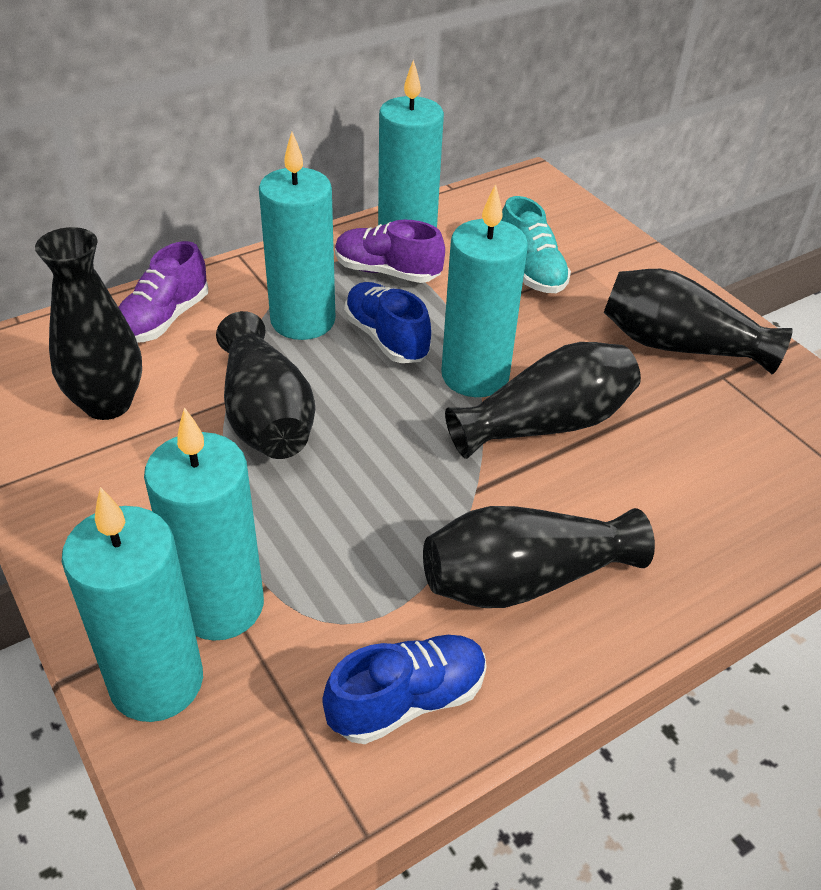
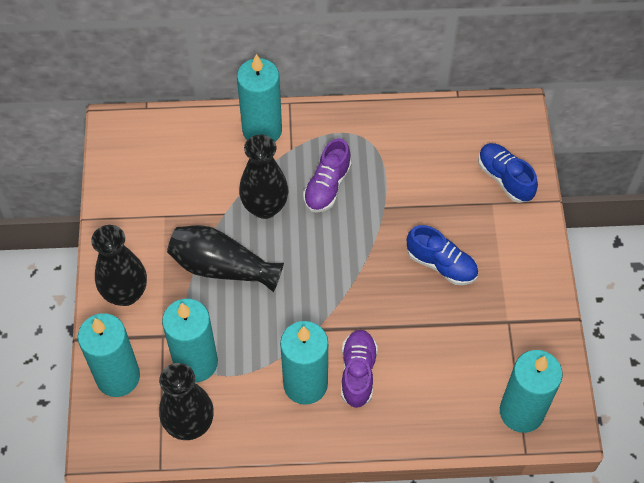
black vase: 5 -> 4
turquoise shoe: 1 -> 0

